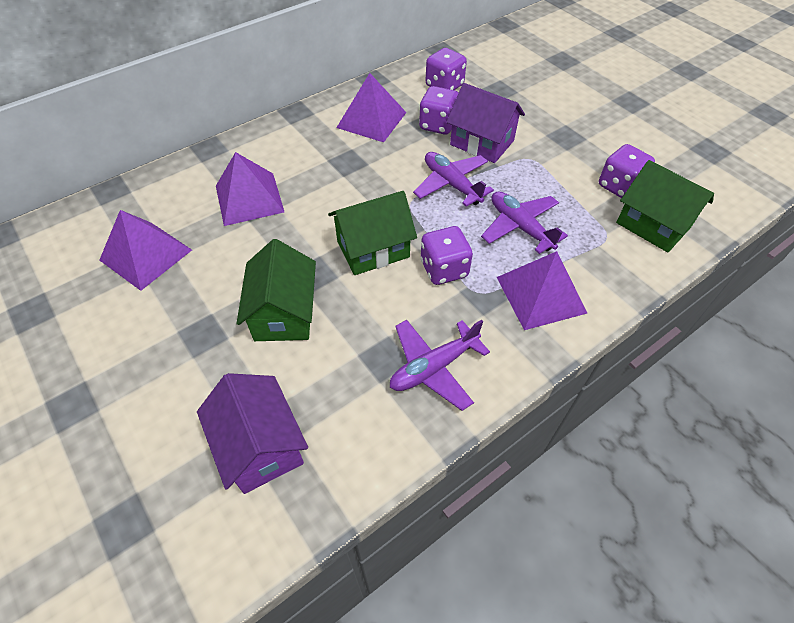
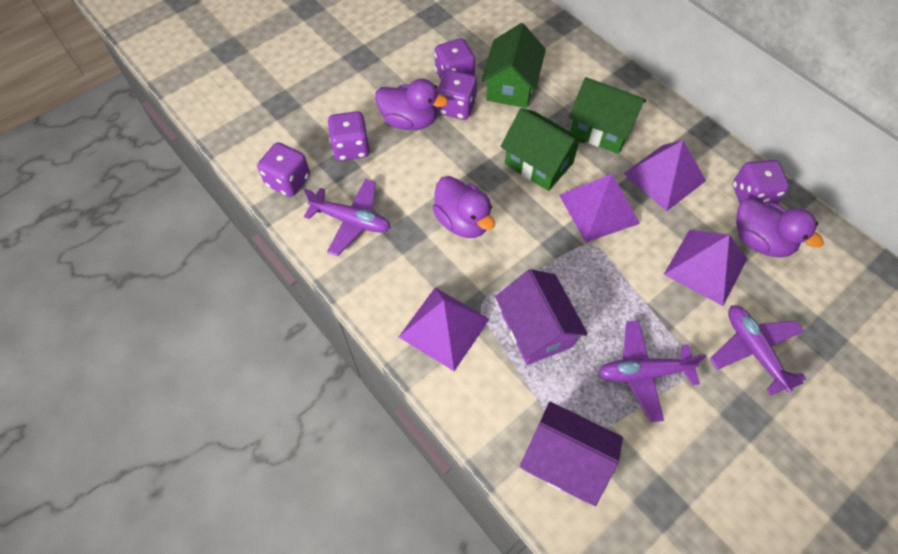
purple dice: 4 -> 5
purple duck: 0 -> 3

